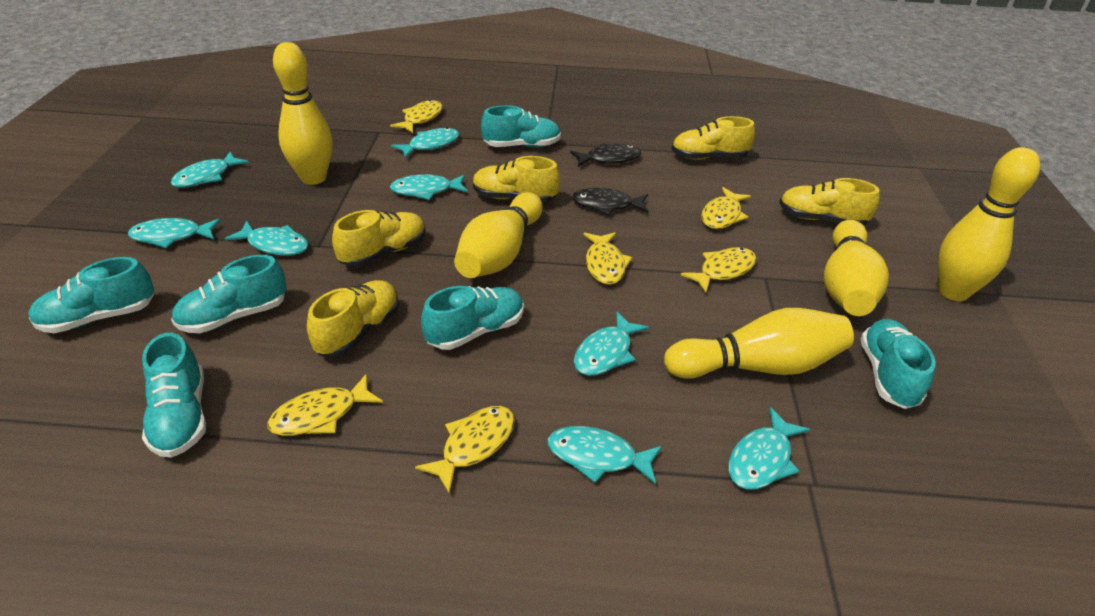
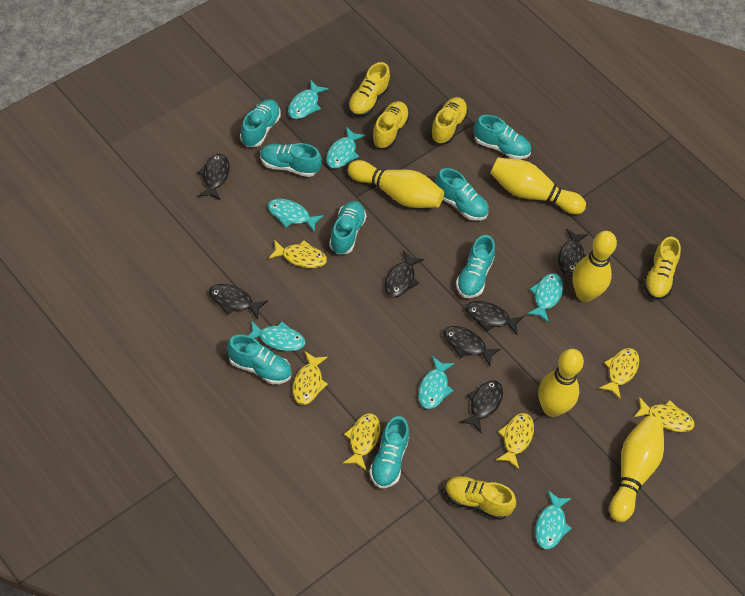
black fish: 2 -> 7
turquoise fish: 8 -> 7
turquoise shoe: 6 -> 8

